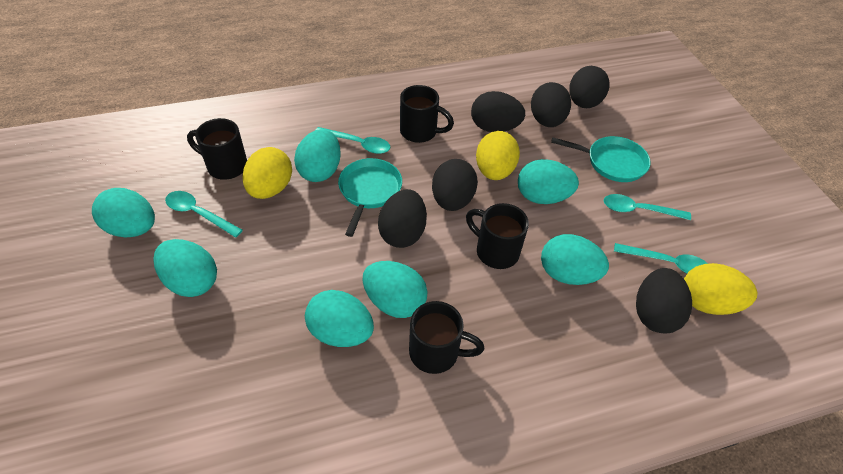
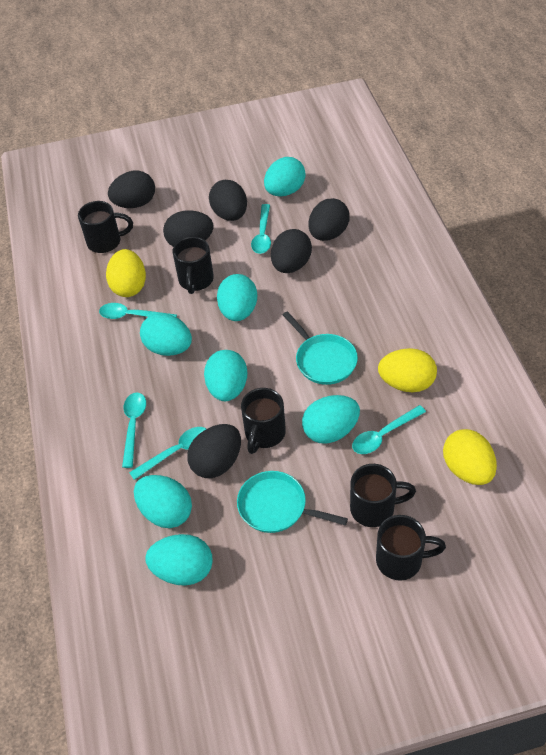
black mug: 4 -> 5
turquoise spoon: 4 -> 5

